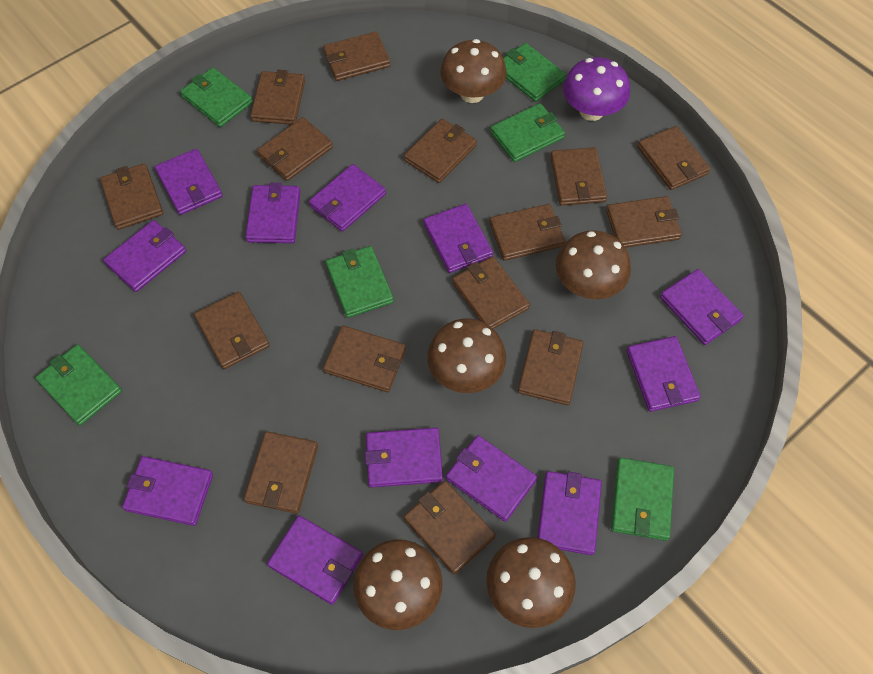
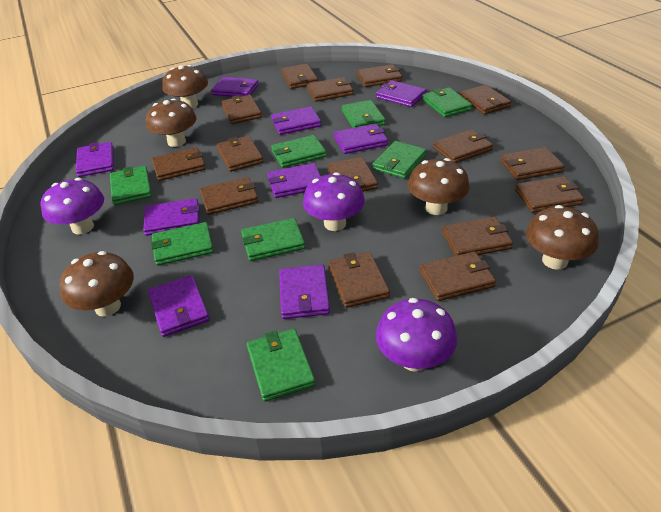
green wallet: 6 -> 8
purple mushroom: 1 -> 3
purple wallet: 12 -> 9

